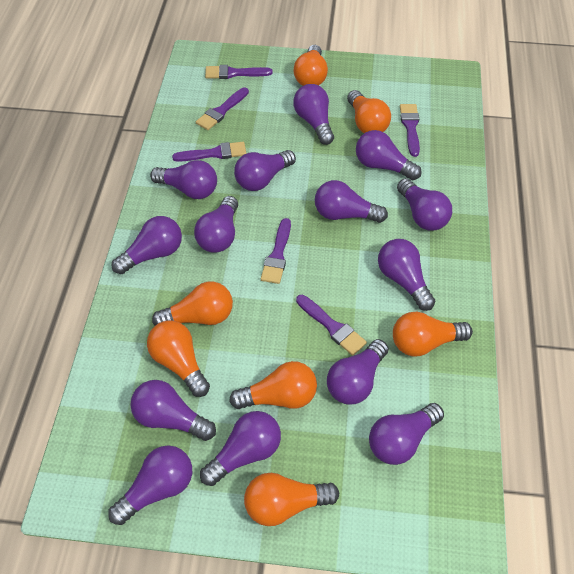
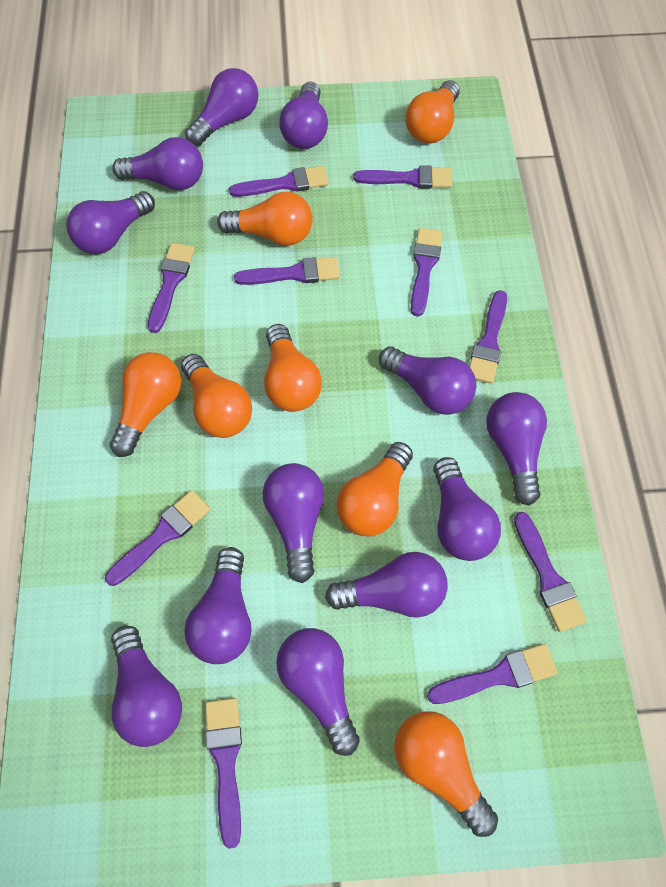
purple brush: 6 -> 10
purple light bulb: 14 -> 12

